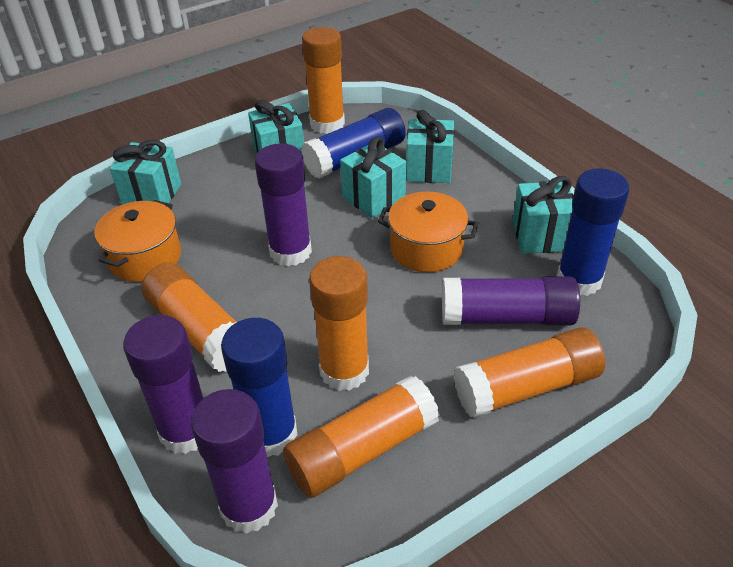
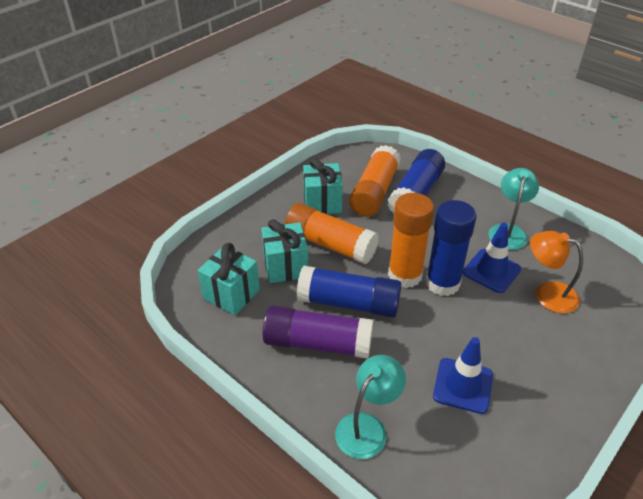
blue traffic cone: 0 -> 2
orange glue stick: 5 -> 3
orange lamp: 0 -> 1
orange pot: 2 -> 0
purple glue stick: 4 -> 1
turquoise gift: 5 -> 3
turquoise lamp: 0 -> 2

